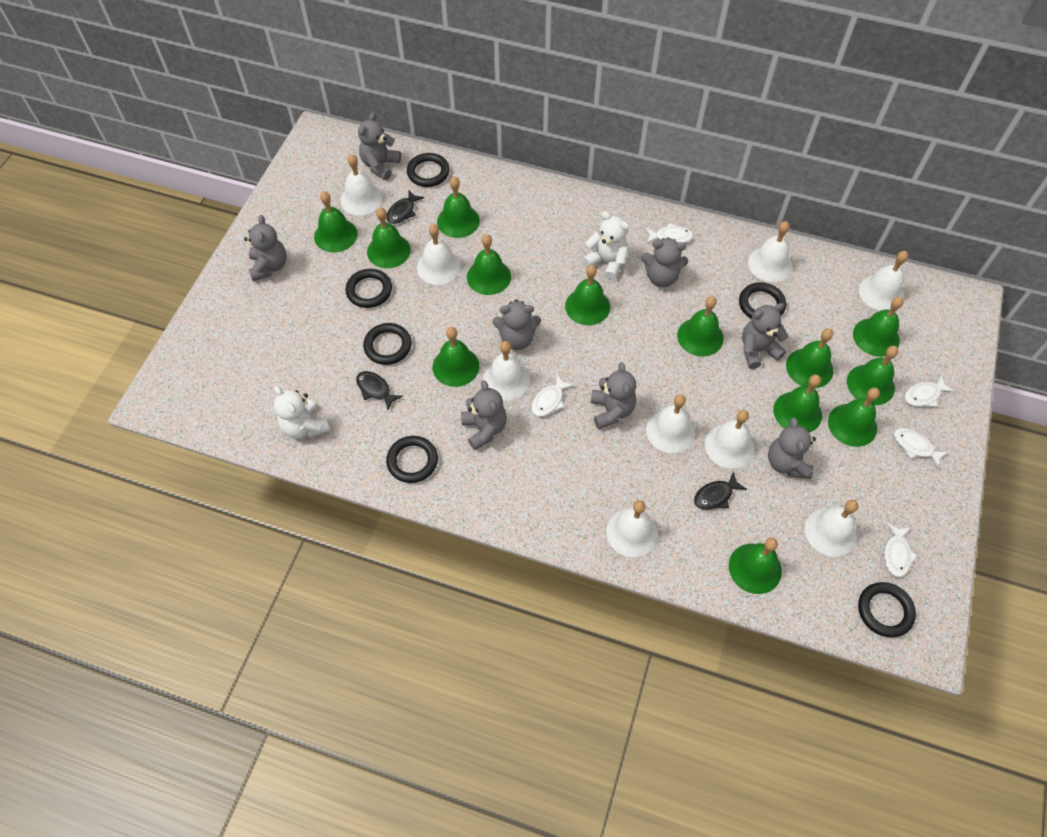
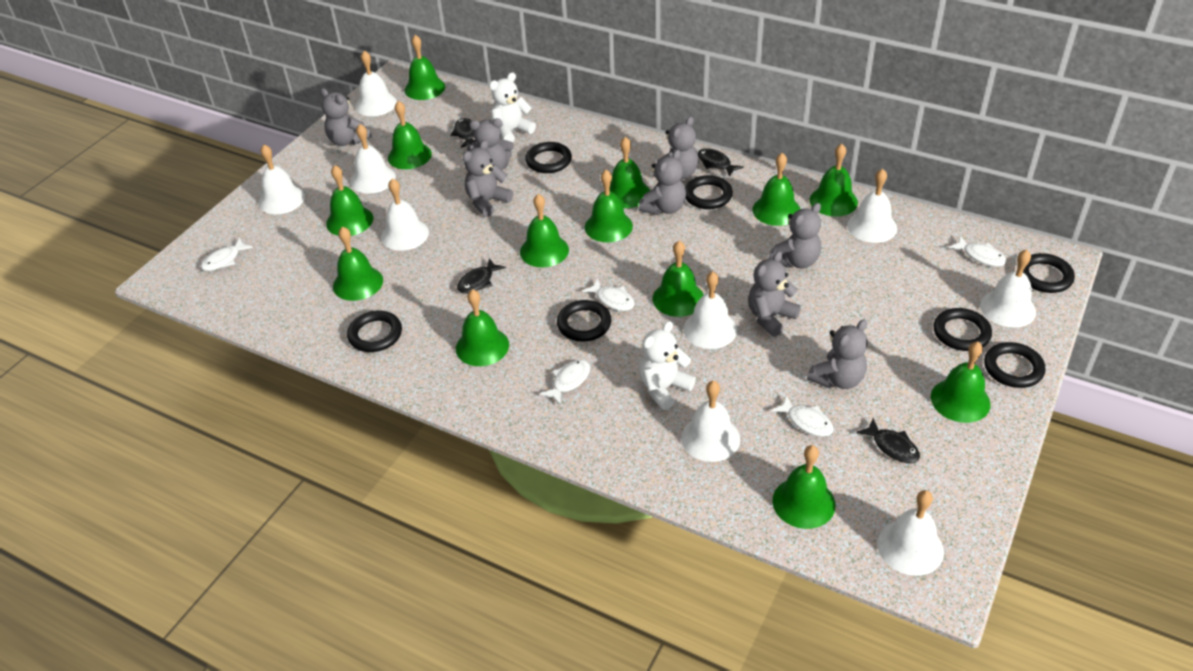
black fish: 3 -> 4
black ring: 6 -> 7

